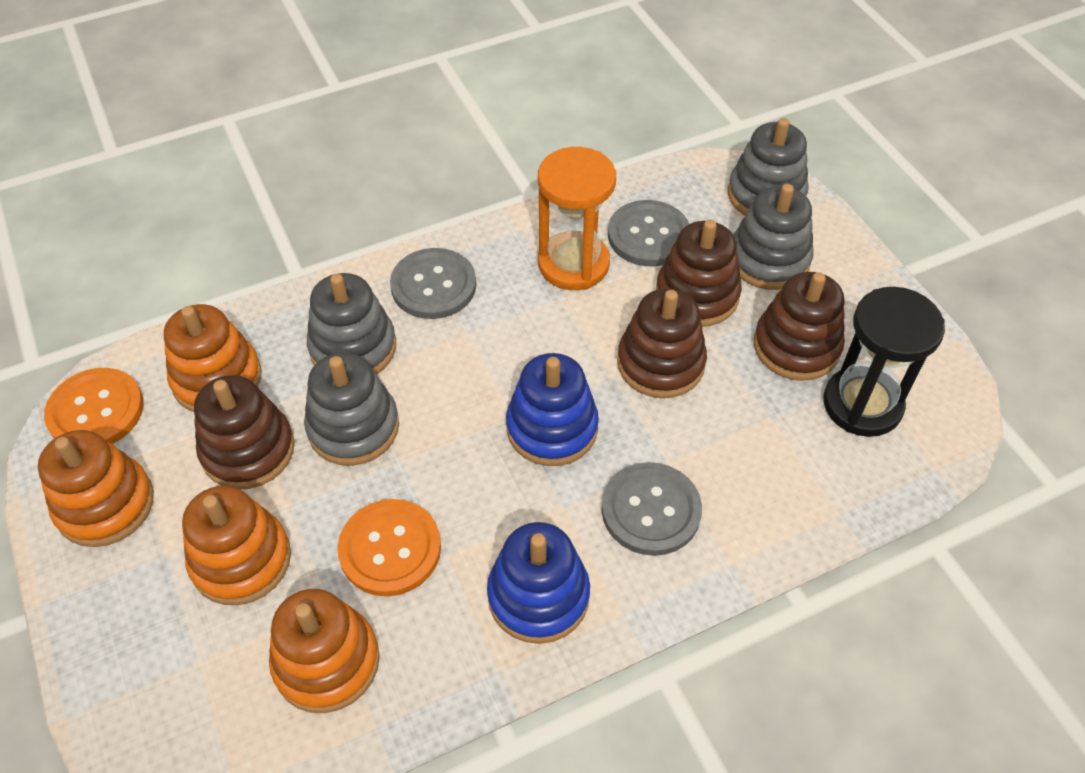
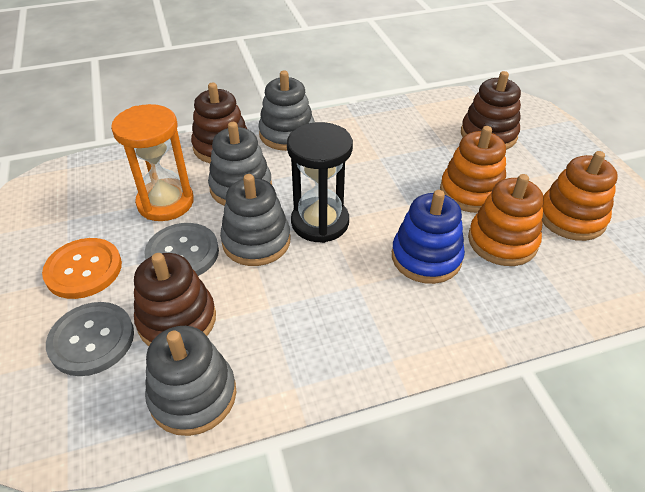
blue stacking toy: 2 -> 1
brown stacking toy: 4 -> 3
grey button: 3 -> 2
orange button: 2 -> 1
orange stacking toy: 4 -> 3

